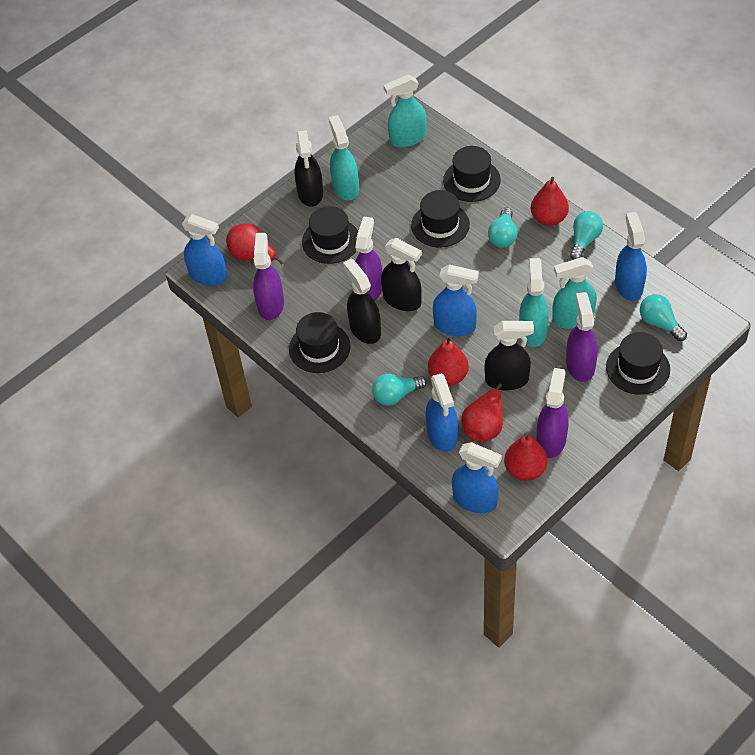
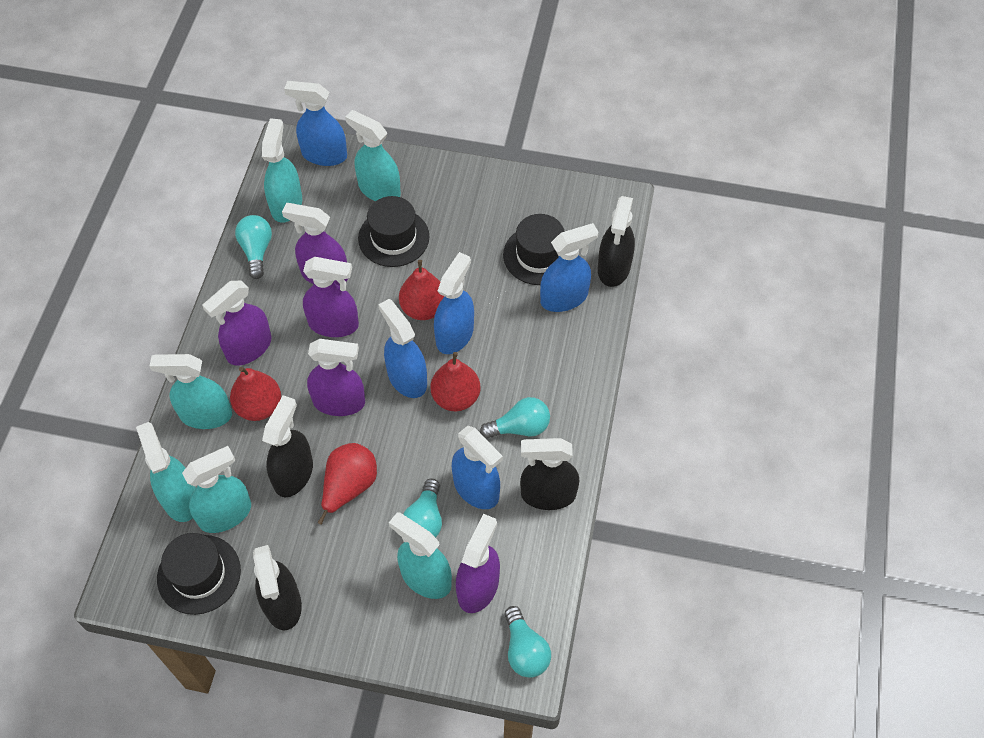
black hat: 5 -> 3
purple spray bottle: 4 -> 5
red pear: 5 -> 4
turquoise spray bottle: 4 -> 6

